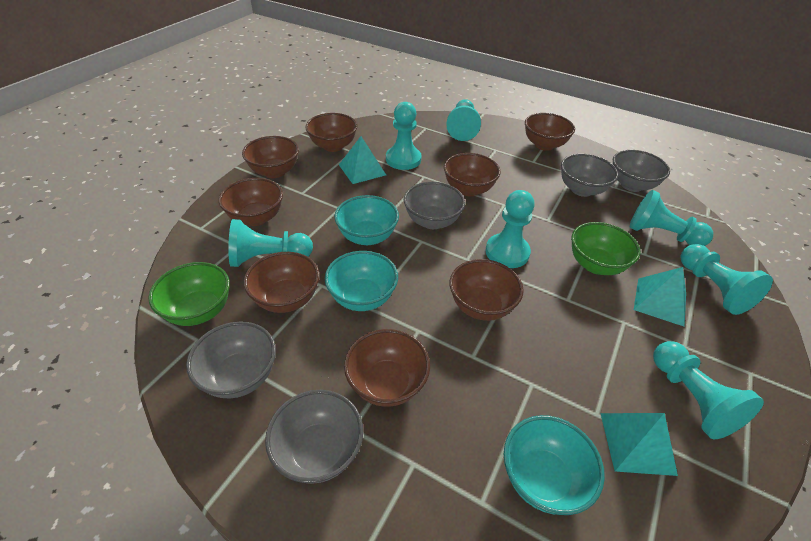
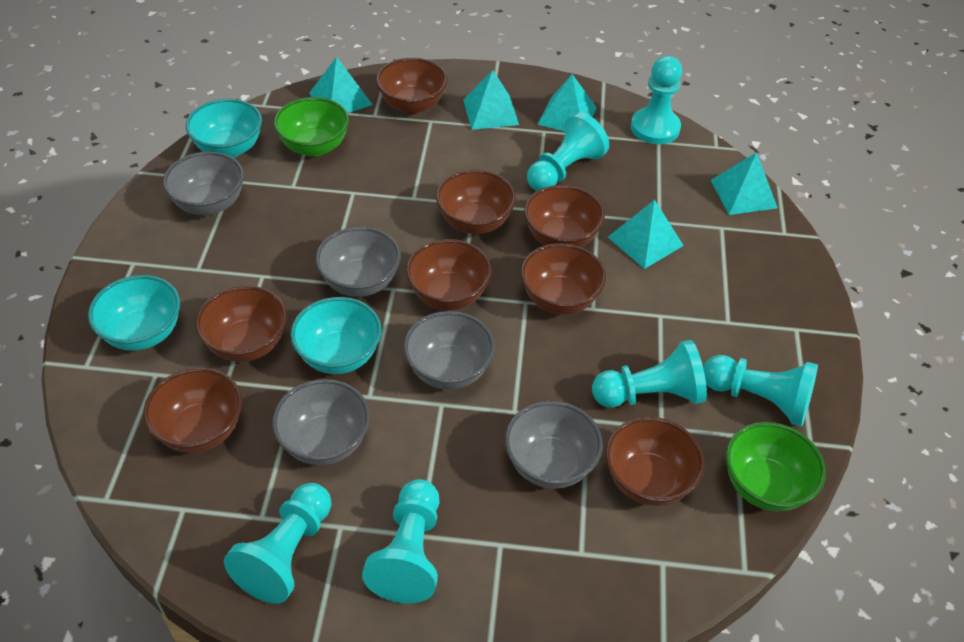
turquoise pawn: 7 -> 6
turquoise pyramid: 3 -> 5

